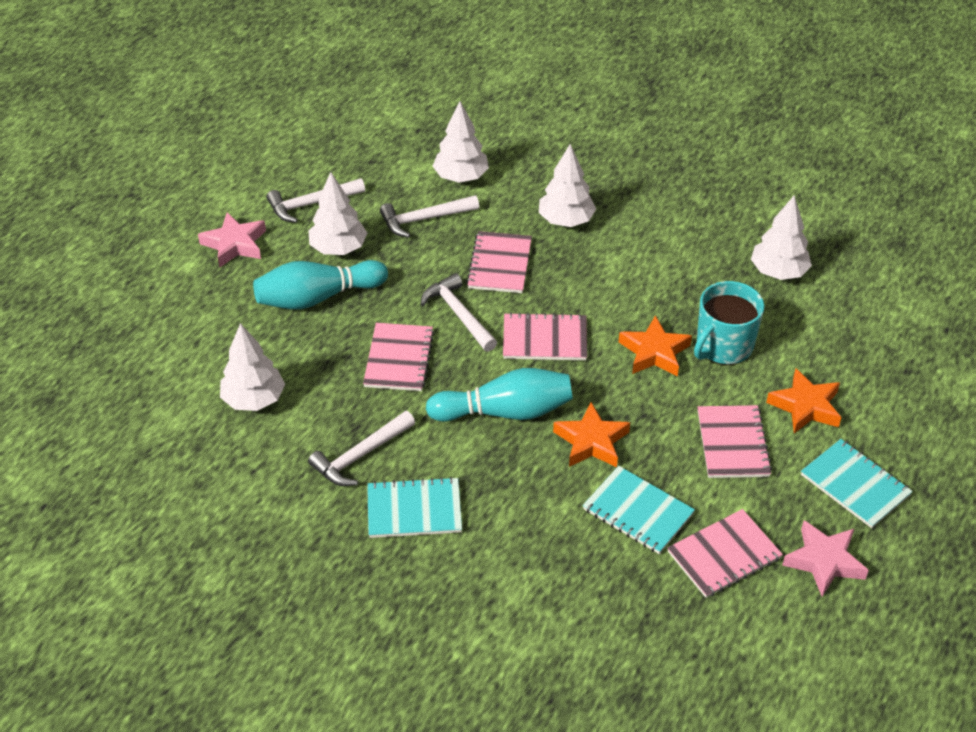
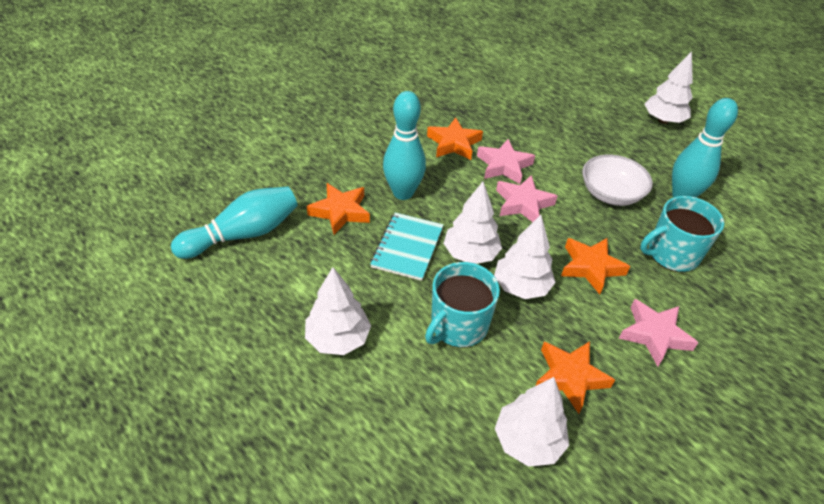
orange star: 3 -> 4
pink notebook: 5 -> 0
pink star: 2 -> 3
turquoise bowling pin: 2 -> 3
turquoise mug: 1 -> 2
turquoise notebook: 3 -> 1
white bowl: 0 -> 1
white hammer: 4 -> 0

